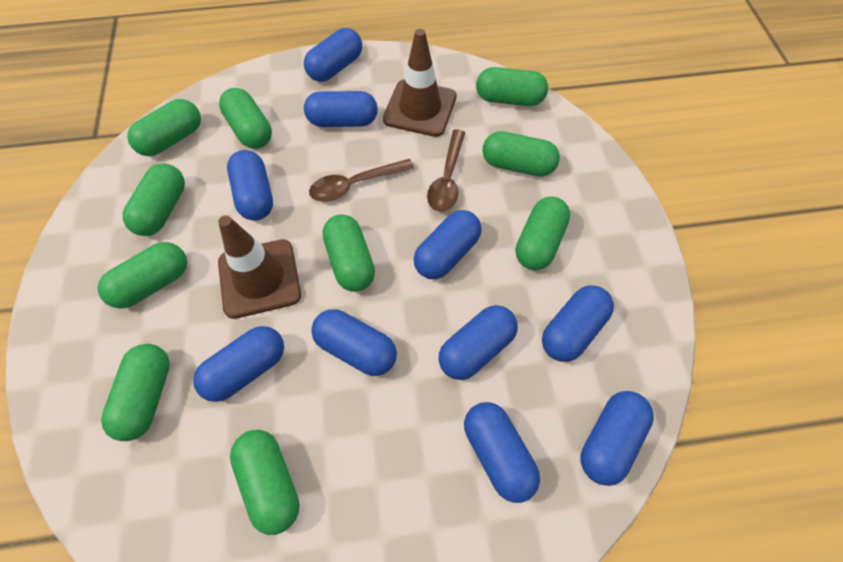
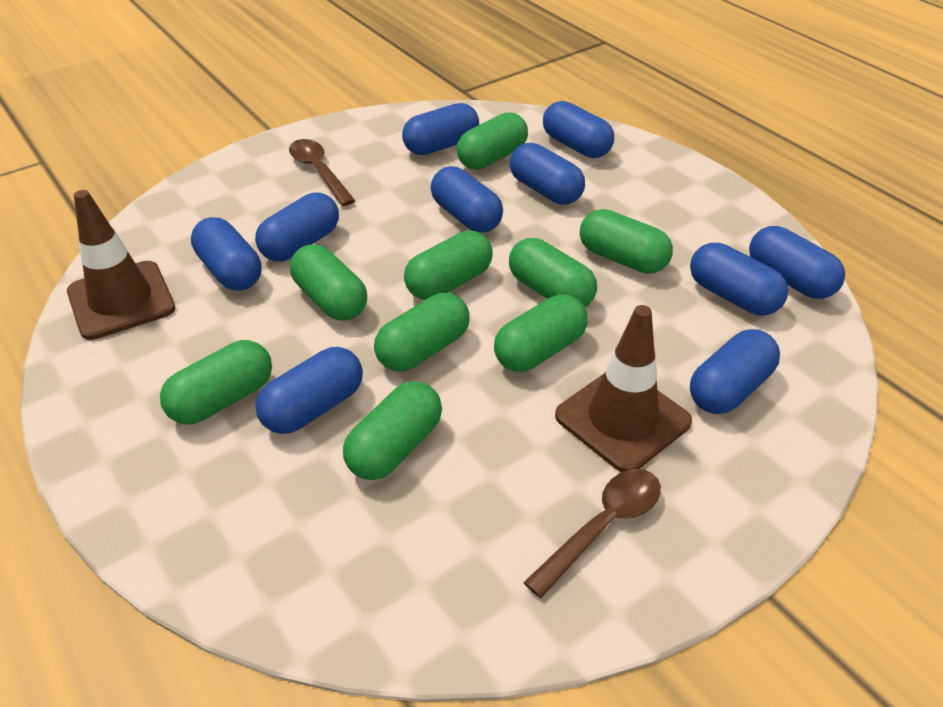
green capsule: 10 -> 9

